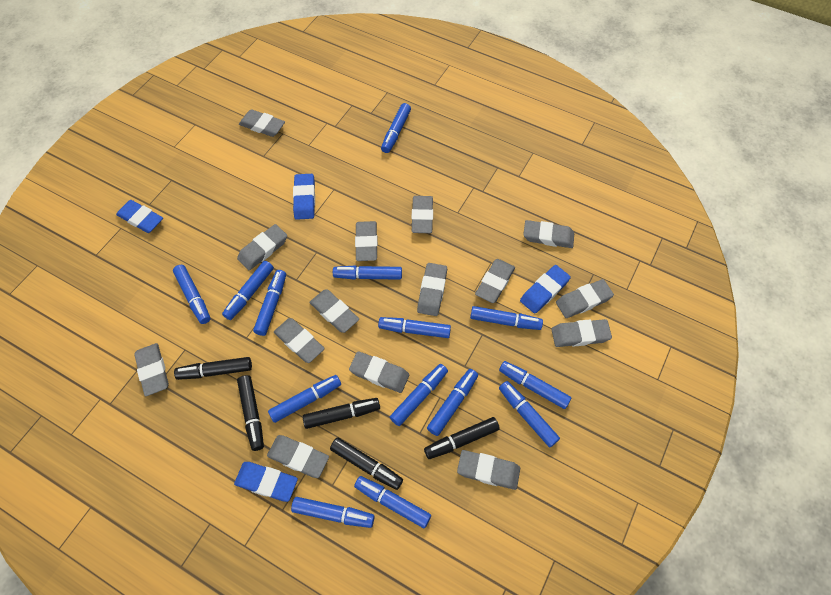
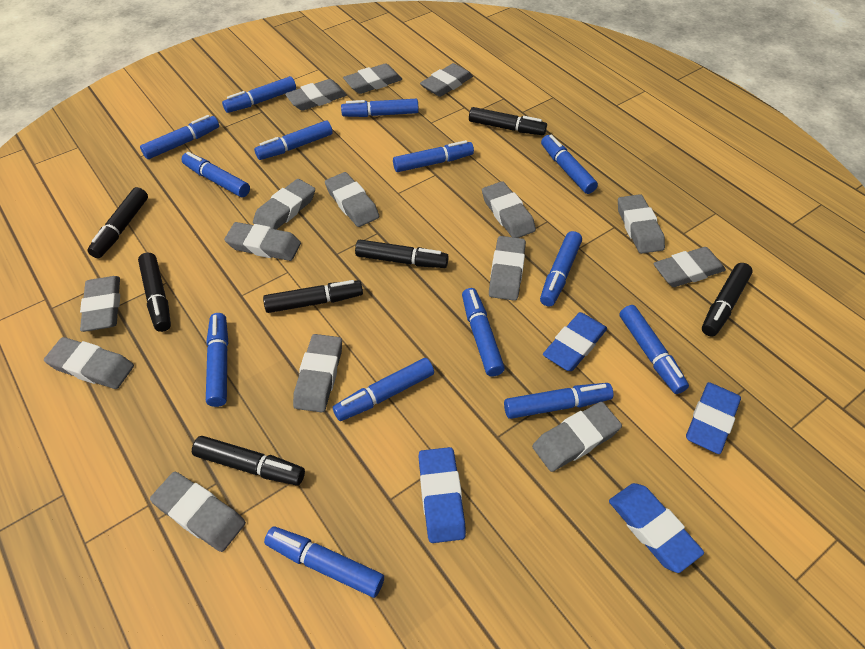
black marker: 5 -> 7

